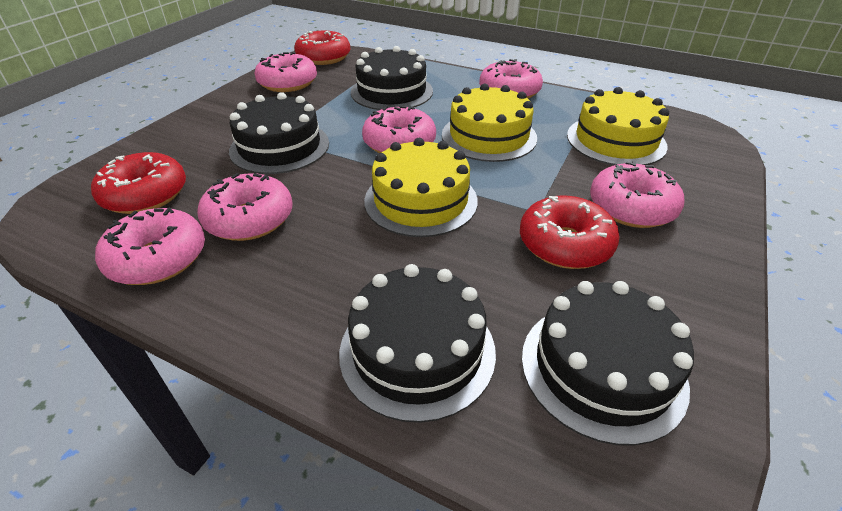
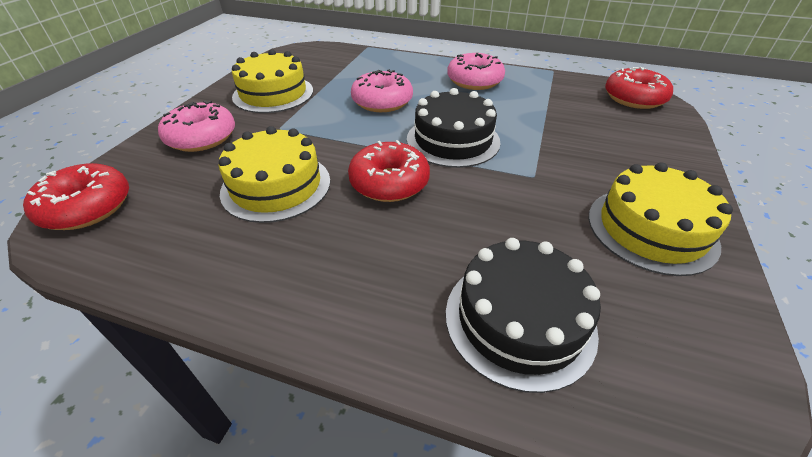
black cake: 4 -> 2
pink donut: 6 -> 3

